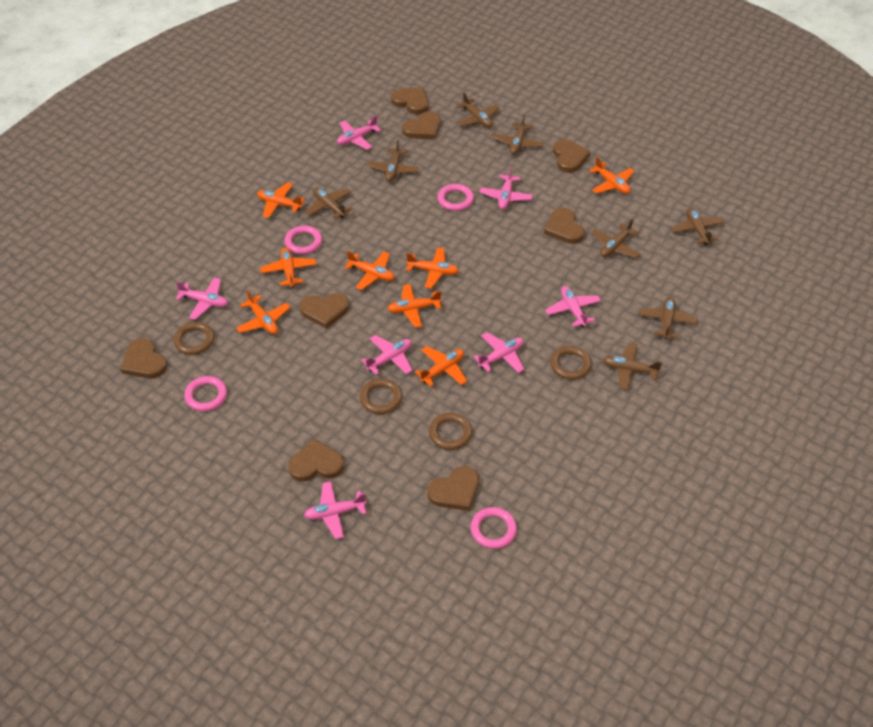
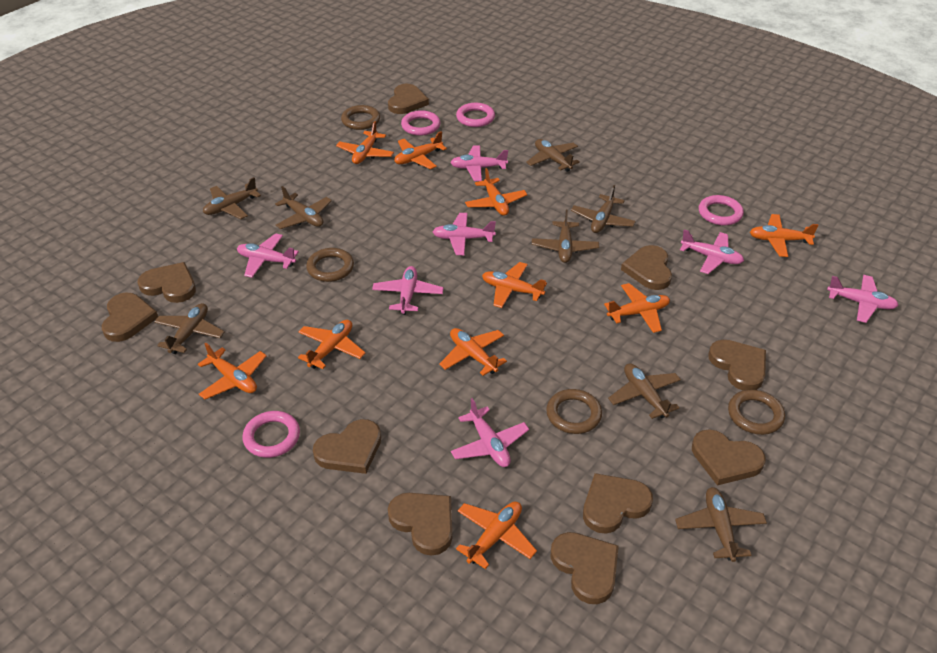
brown heart: 8 -> 10
orange plane: 8 -> 10

